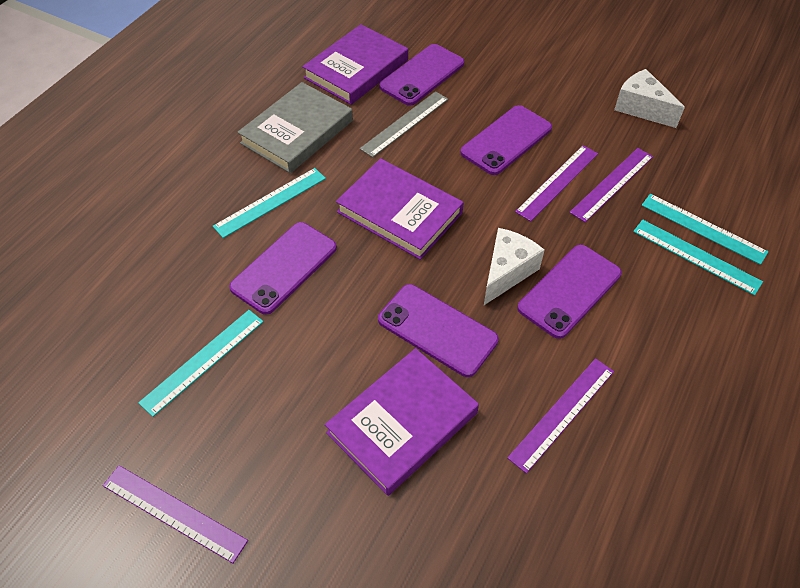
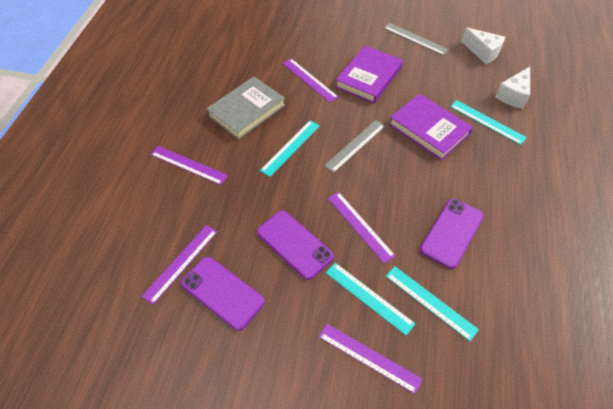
grey ruler: 1 -> 2
purple book: 3 -> 2
purple phone: 5 -> 3
purple ruler: 4 -> 5

